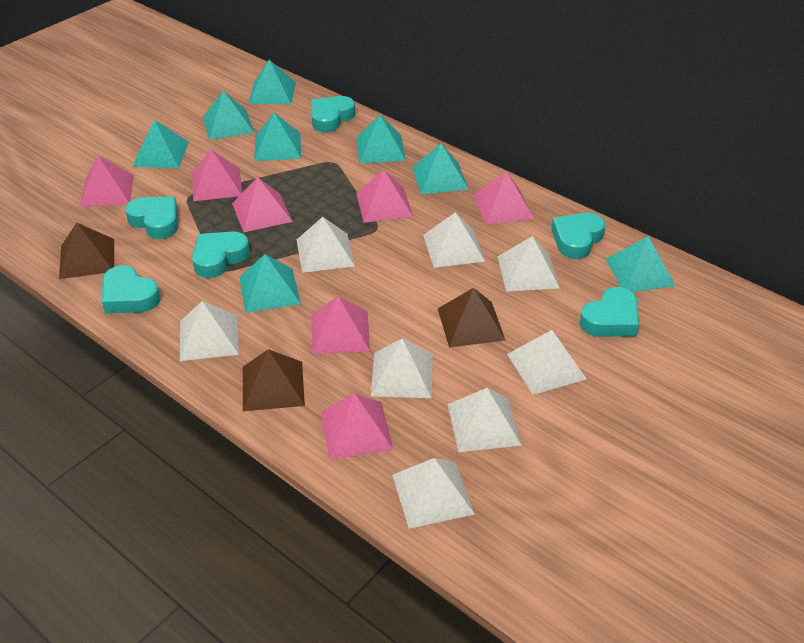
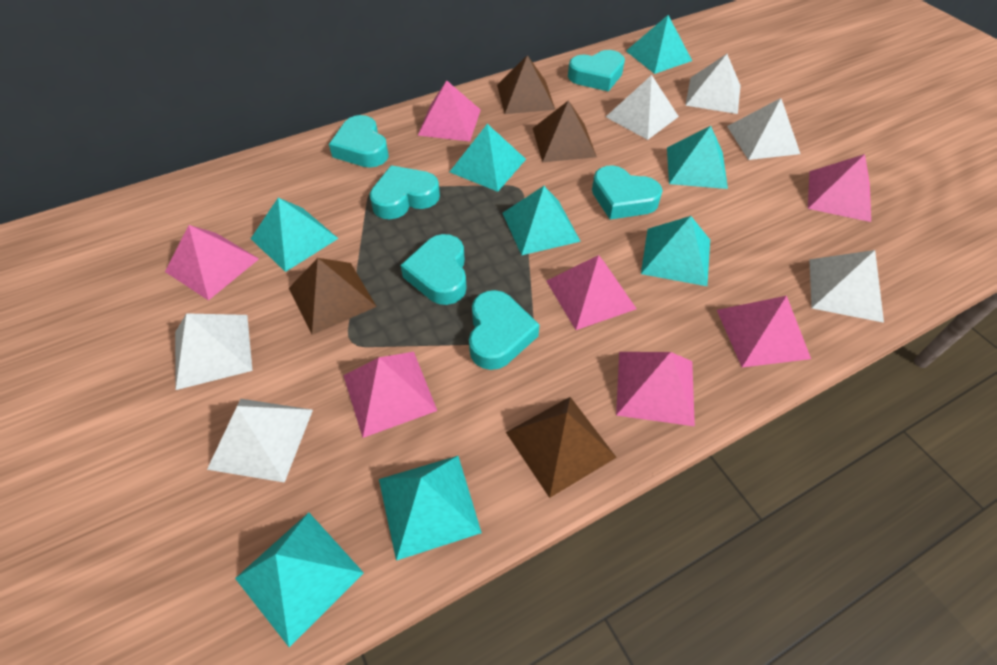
brown pyramid: 3 -> 4
white pyramid: 8 -> 6

